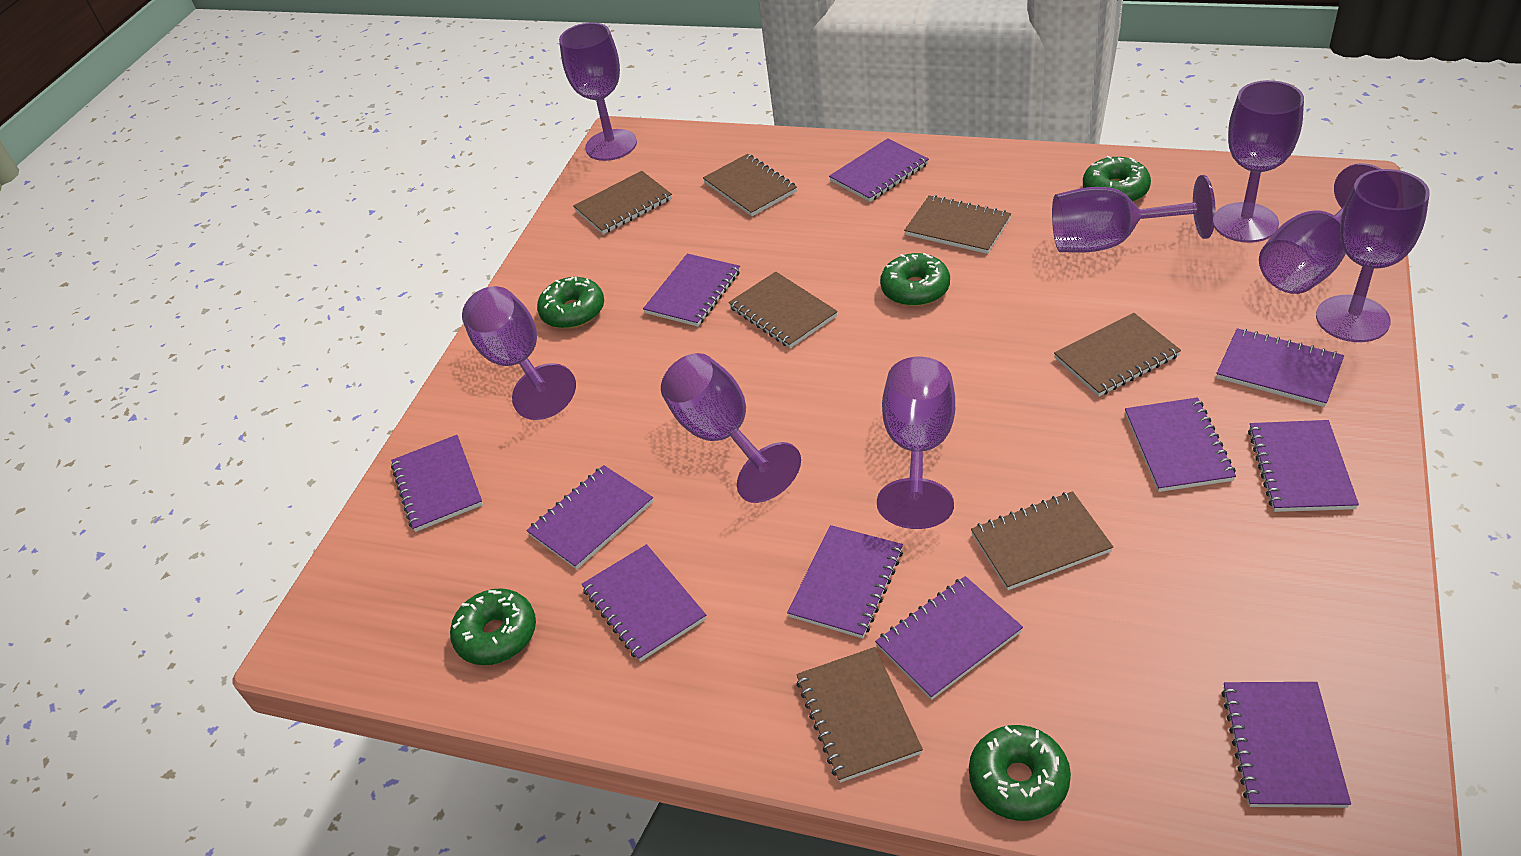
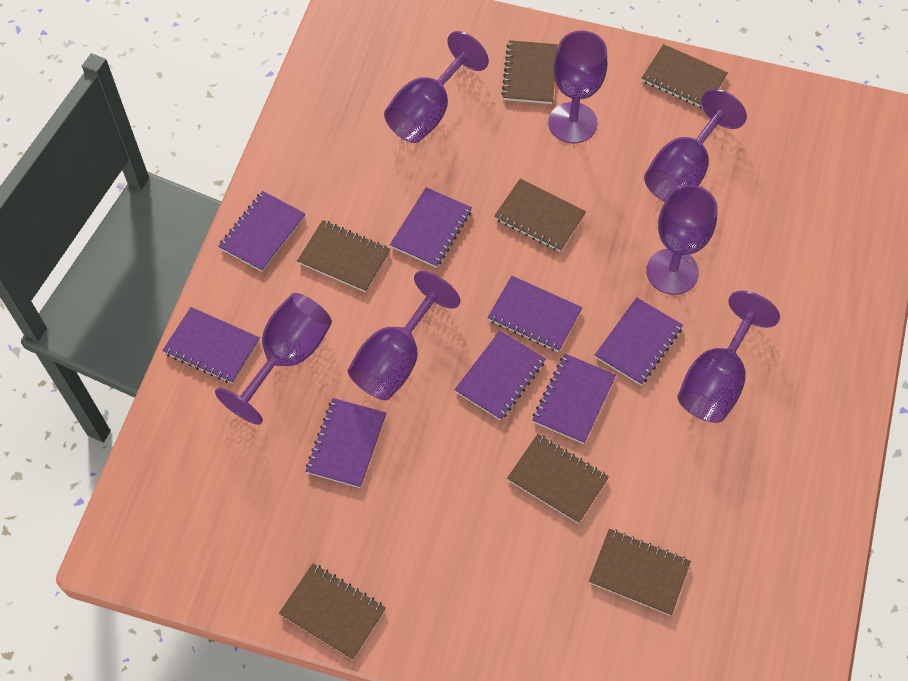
green donut: 5 -> 0
purple goblet: 8 -> 7
purple notebook: 11 -> 8

